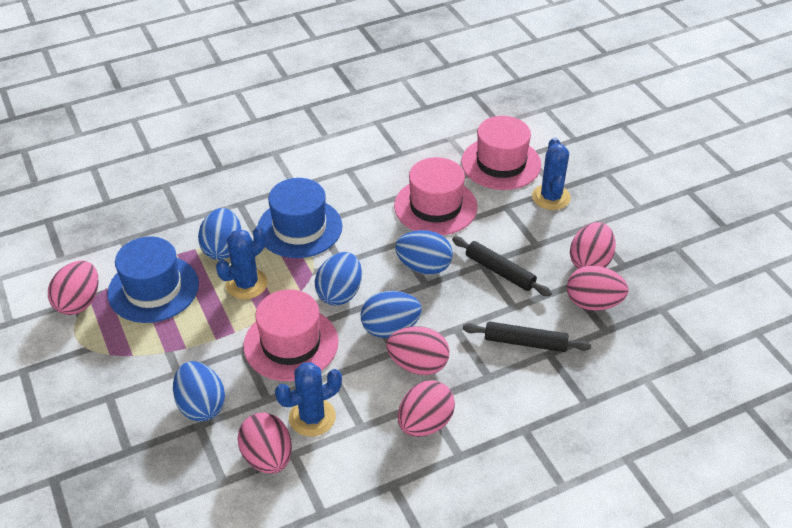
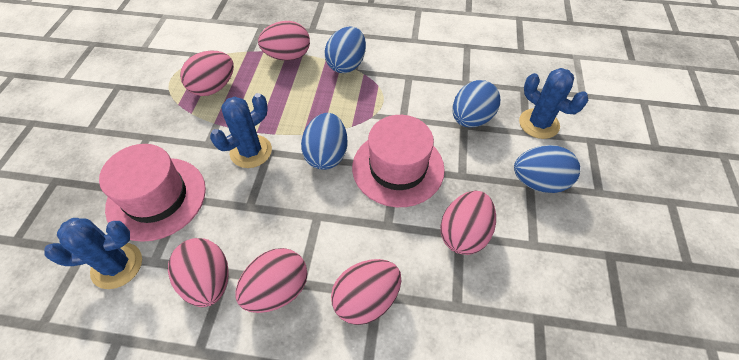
black rolling pin: 2 -> 0
blue egg: 5 -> 4
blue hat: 2 -> 0
pink hat: 3 -> 2

